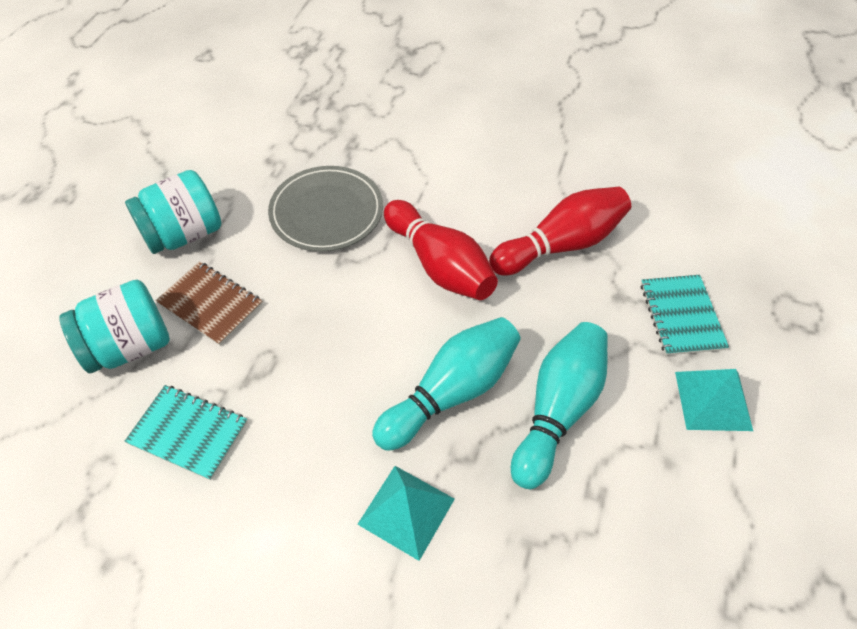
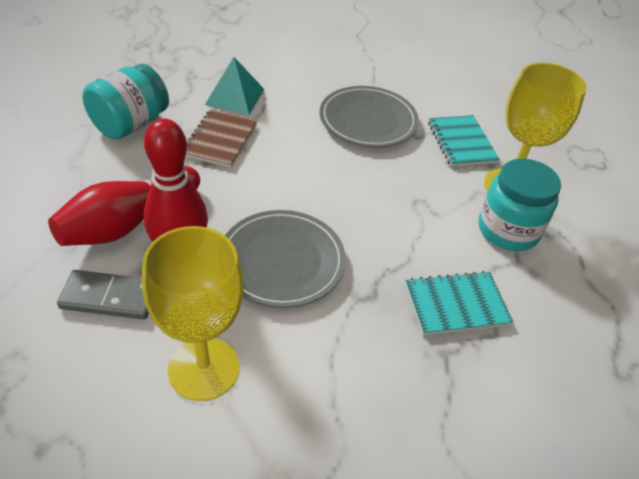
grey domino: 0 -> 1
grey plate: 1 -> 2
turquoise bowling pin: 2 -> 0
turquoise pyramid: 2 -> 1
yellow goblet: 0 -> 2

